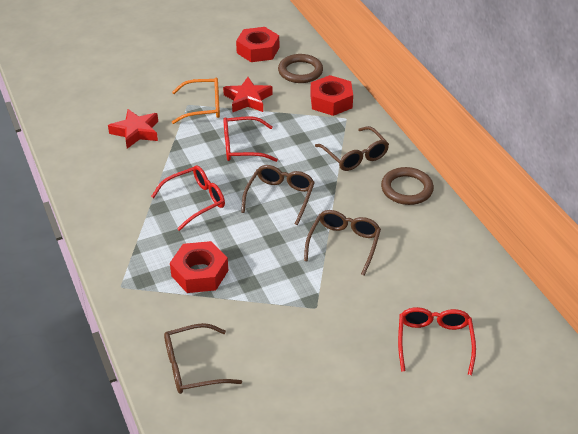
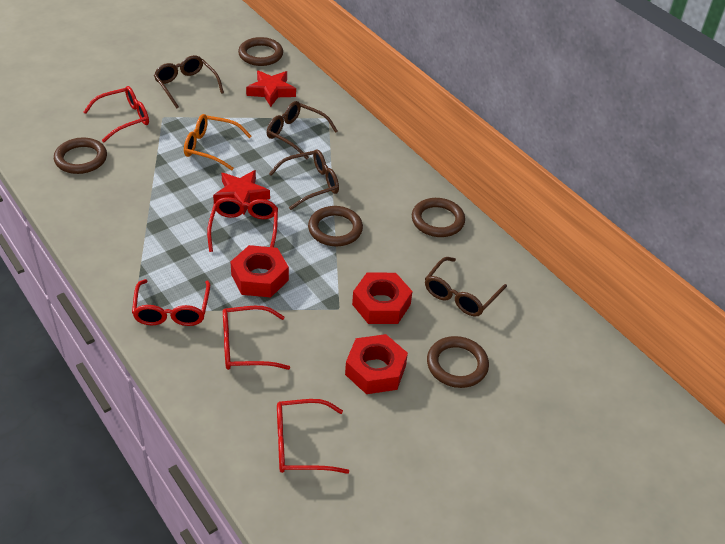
brown ring: 2 -> 5
red glasses: 3 -> 5

